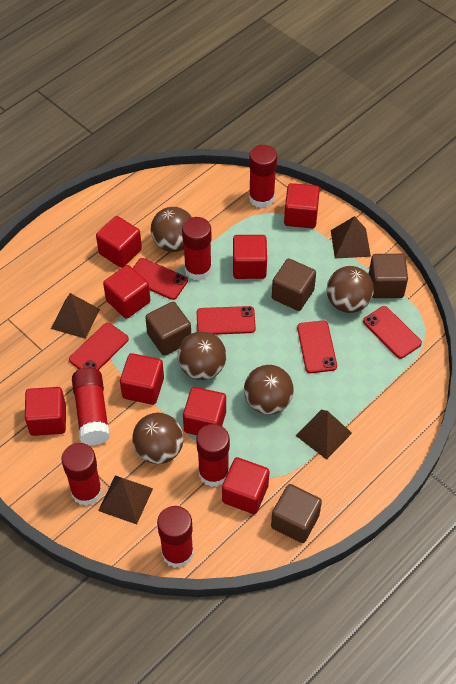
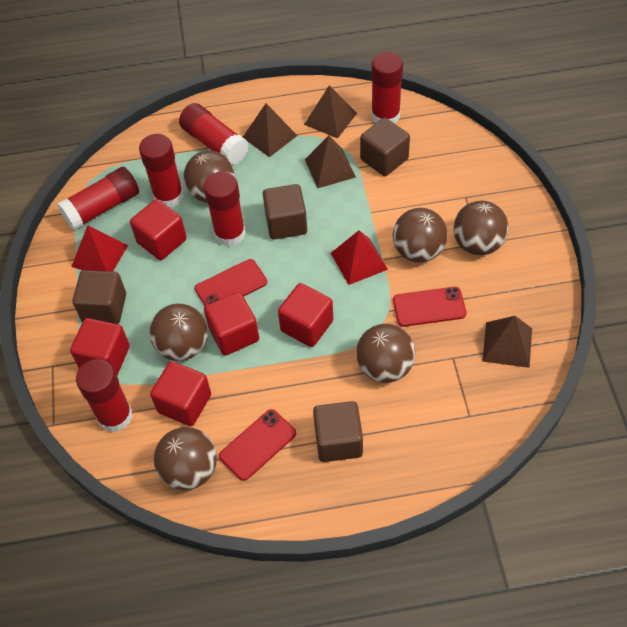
brown ball: 5 -> 6
red cube: 8 -> 5
red phone: 5 -> 3
red pyramid: 0 -> 2

